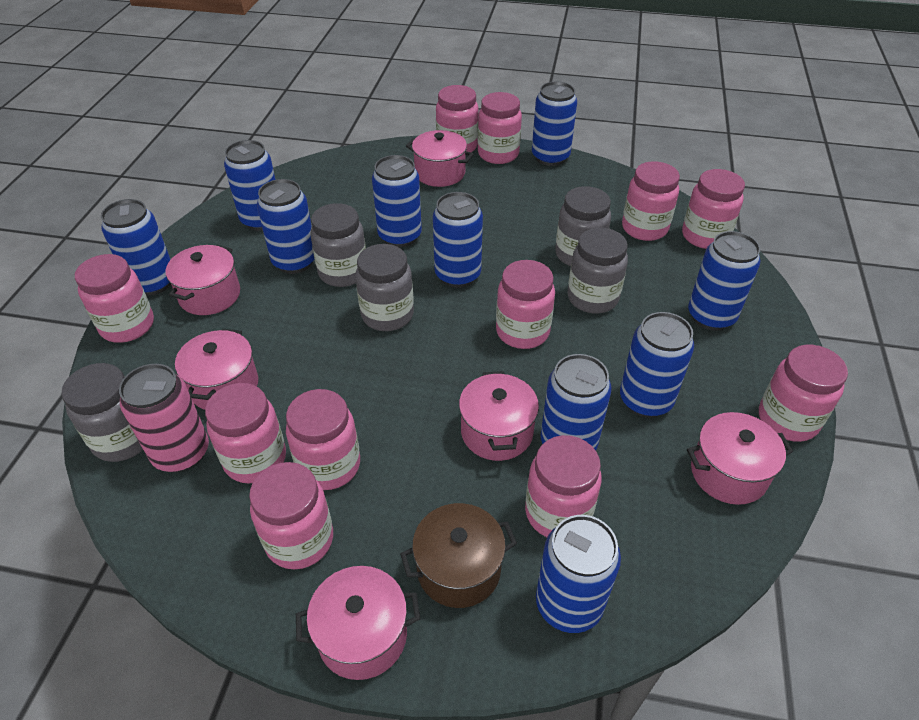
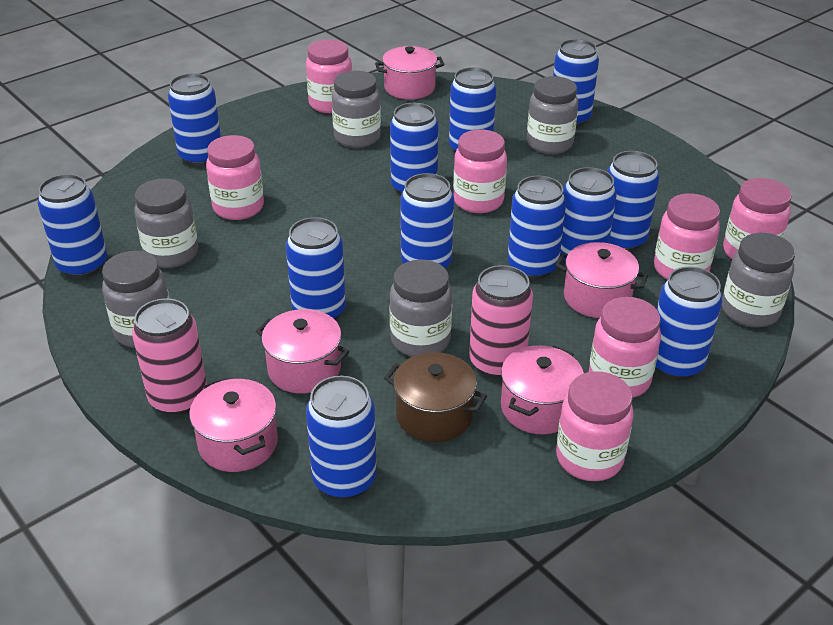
blue can: 10 -> 12
grey jar: 5 -> 6
pink can: 1 -> 2
pink jar: 11 -> 7
pink pot: 6 -> 5

